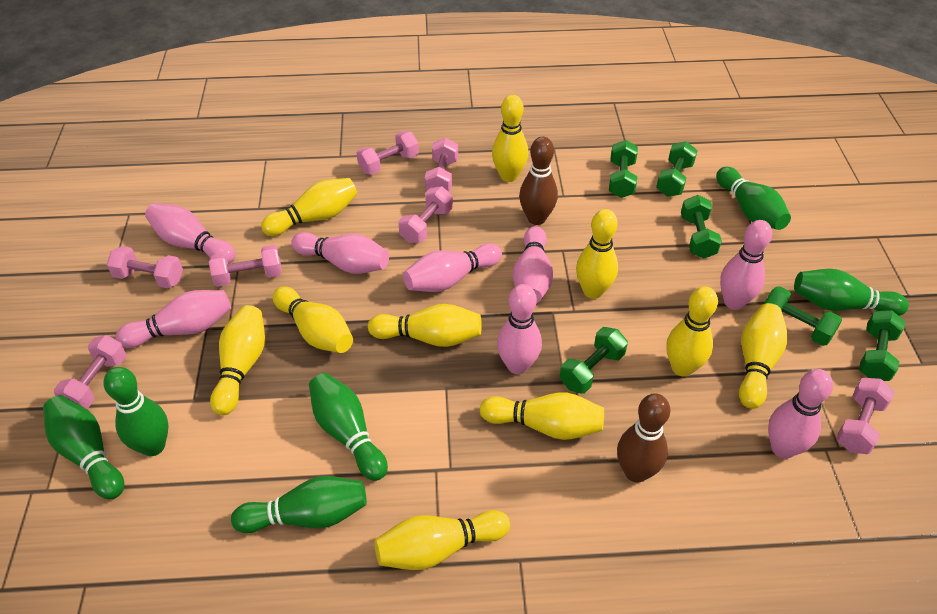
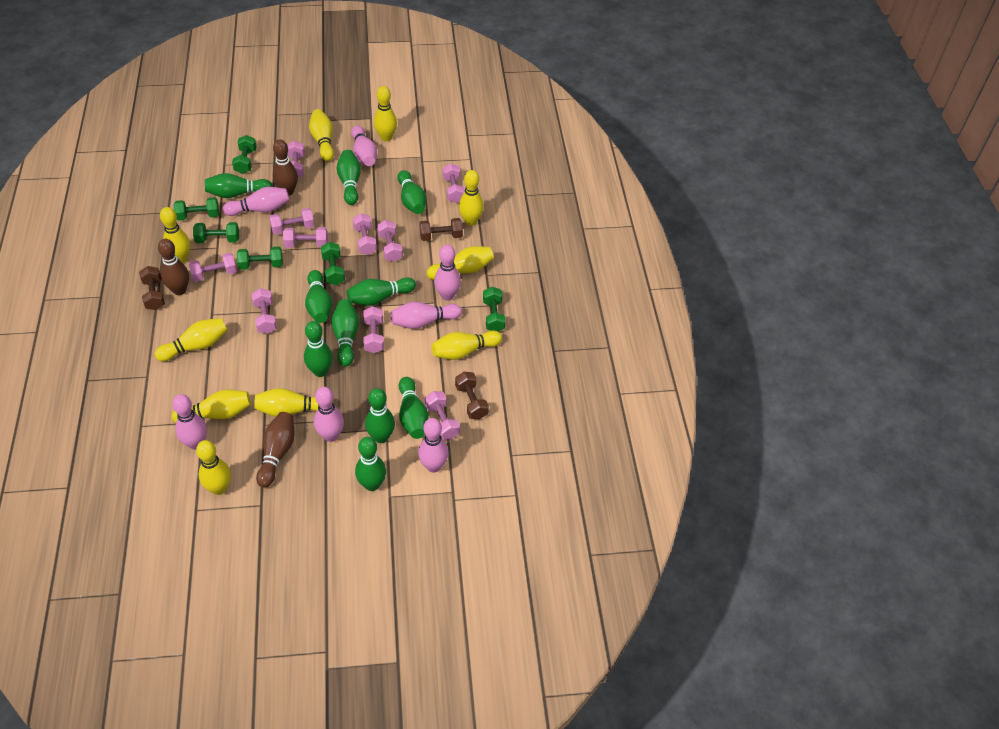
brown bowling pin: 2 -> 3
brown dumbbell: 0 -> 3
green bowling pin: 6 -> 10
pink bowling pin: 8 -> 7
pink dumbbell: 7 -> 10

